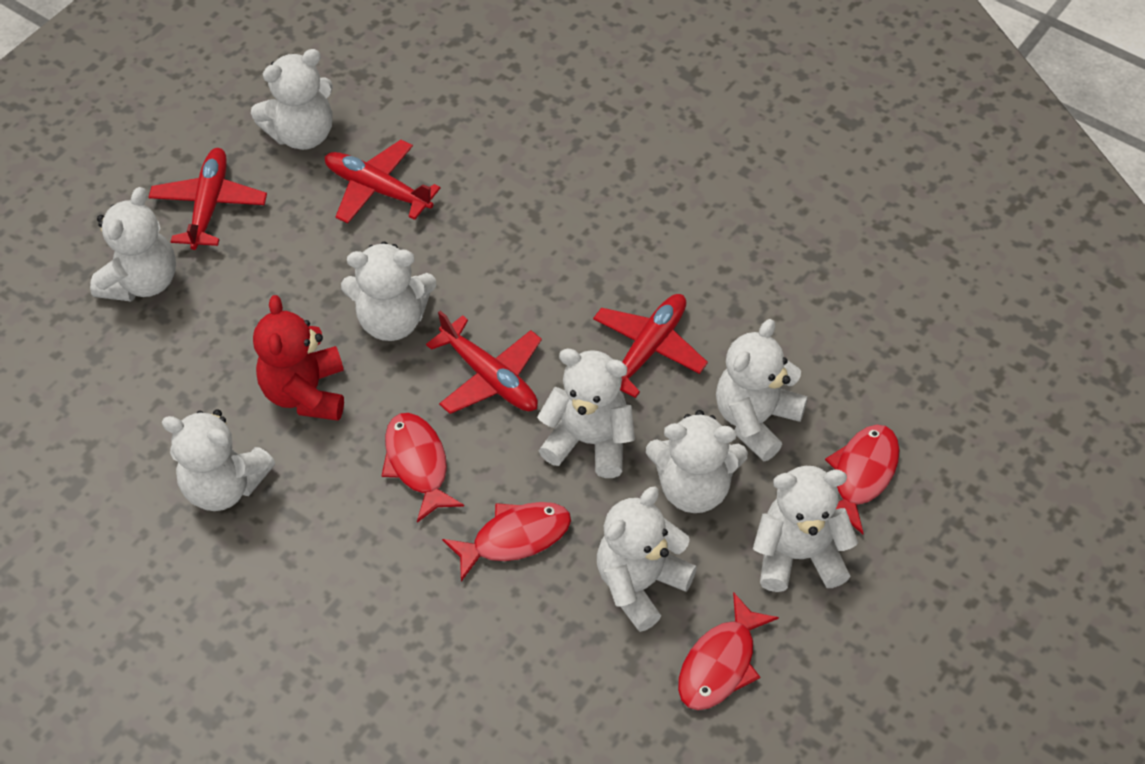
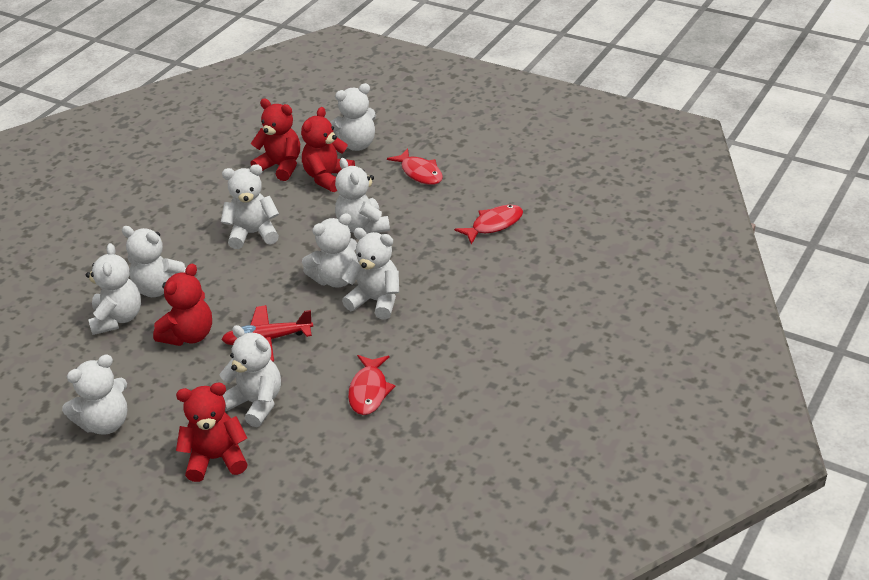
red fish: 4 -> 3
red plane: 4 -> 1
red teddy bear: 1 -> 4

